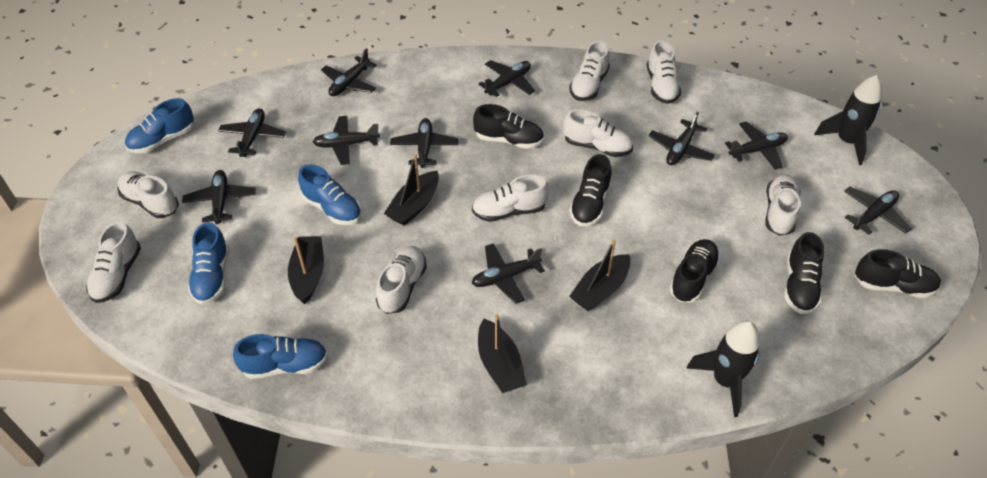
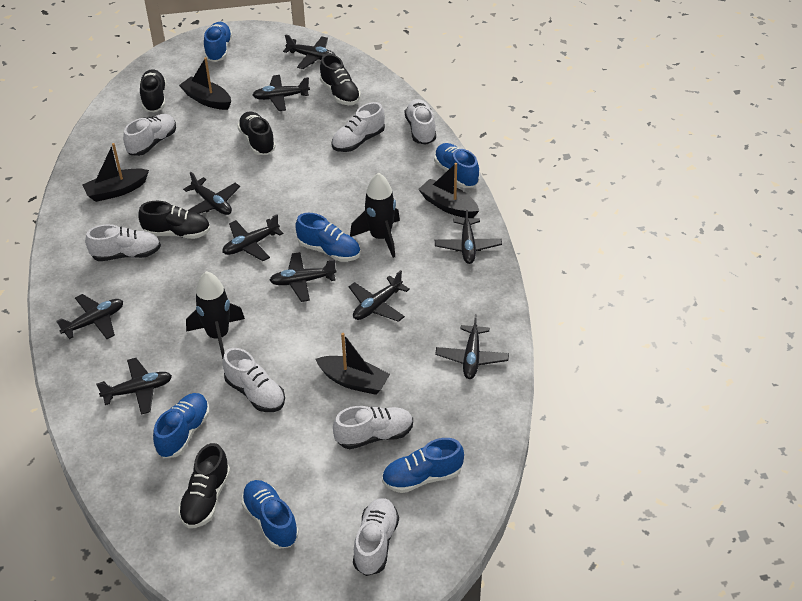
blue shoe: 4 -> 6
white shoe: 8 -> 7

